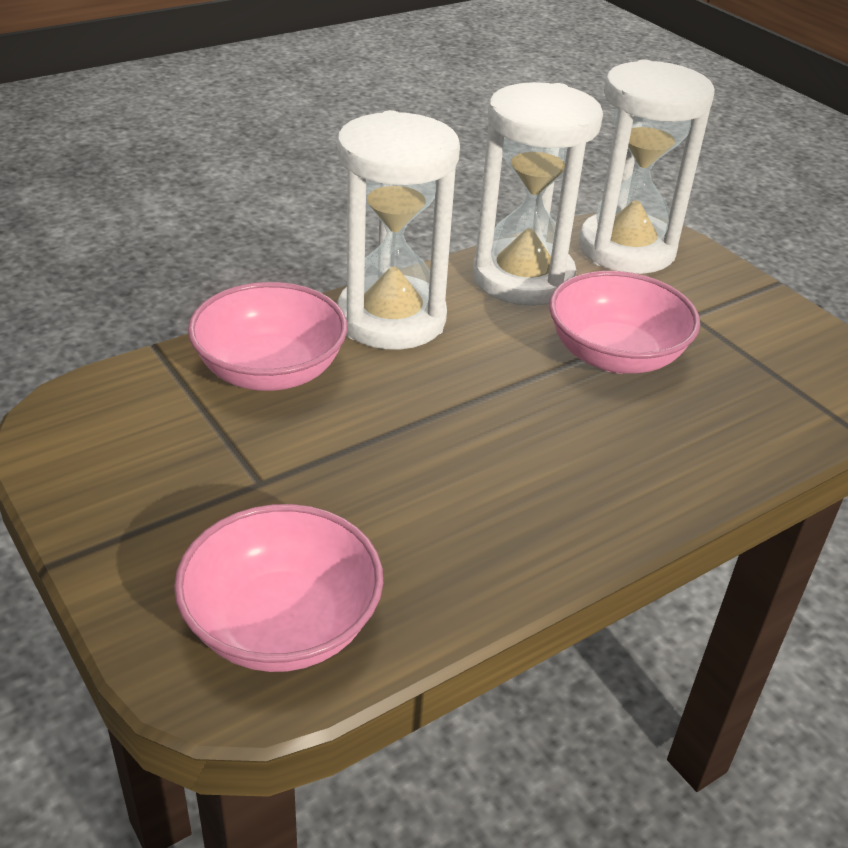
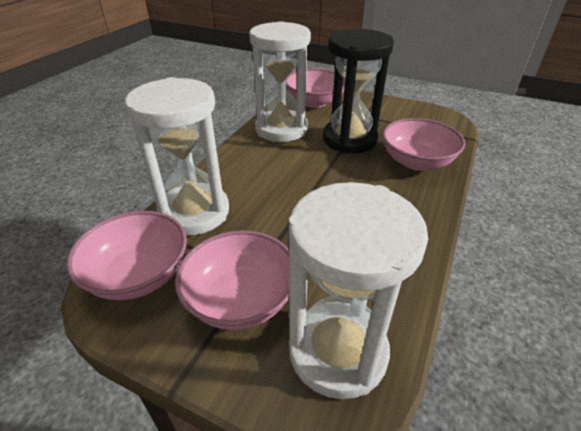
black hourglass: 0 -> 1
pink bowl: 3 -> 4

